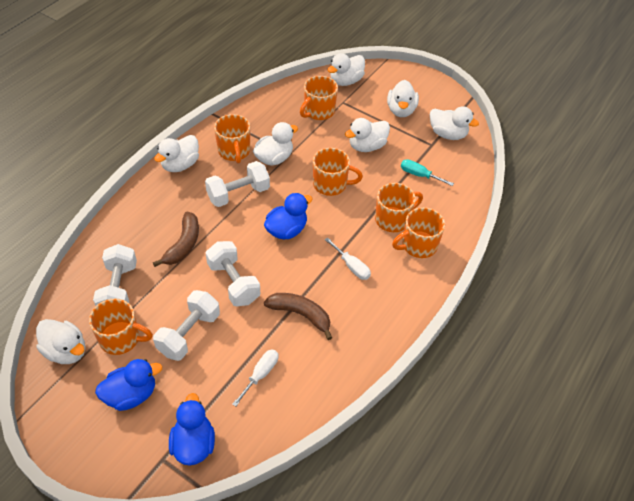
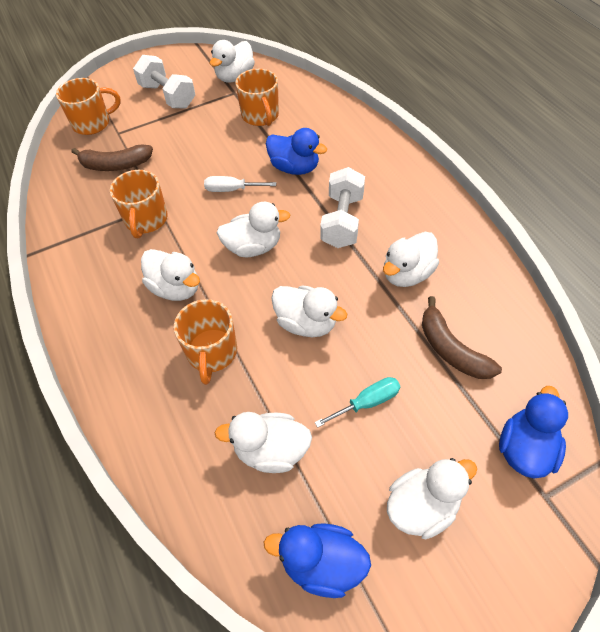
orange mug: 6 -> 4
white dumbbell: 4 -> 2
white screwdriver: 2 -> 1

